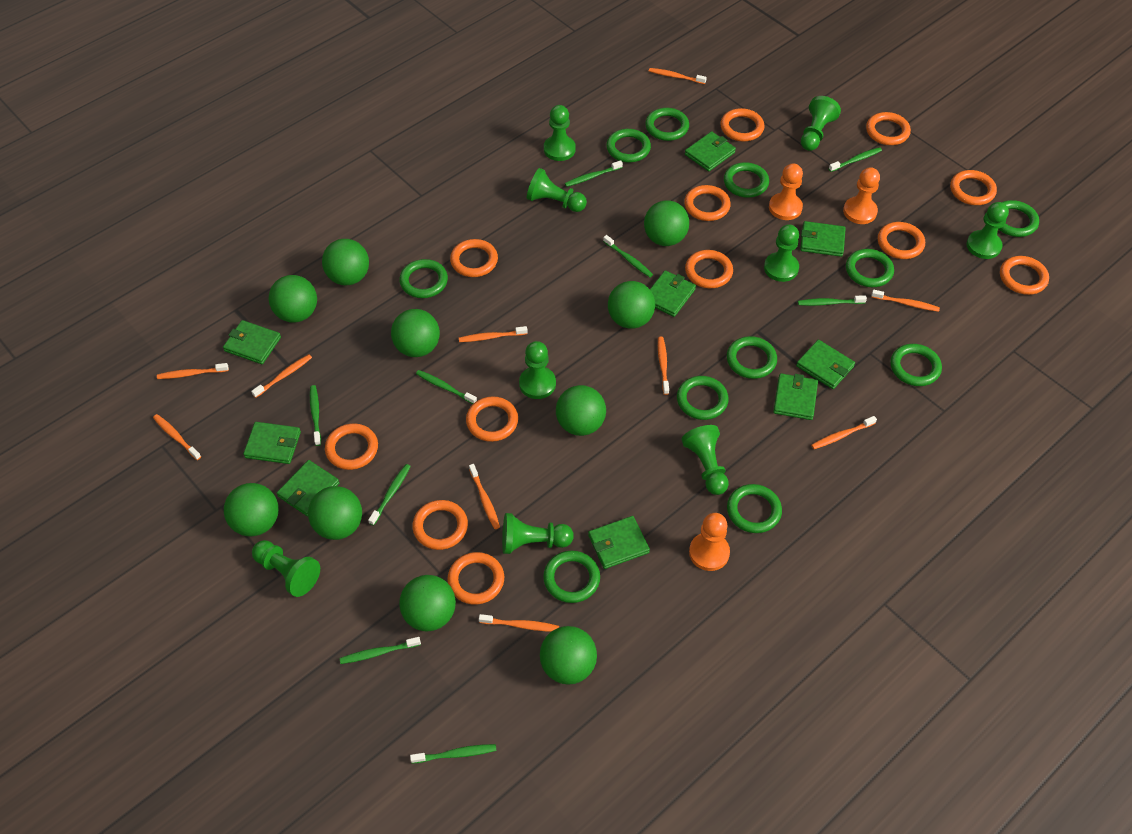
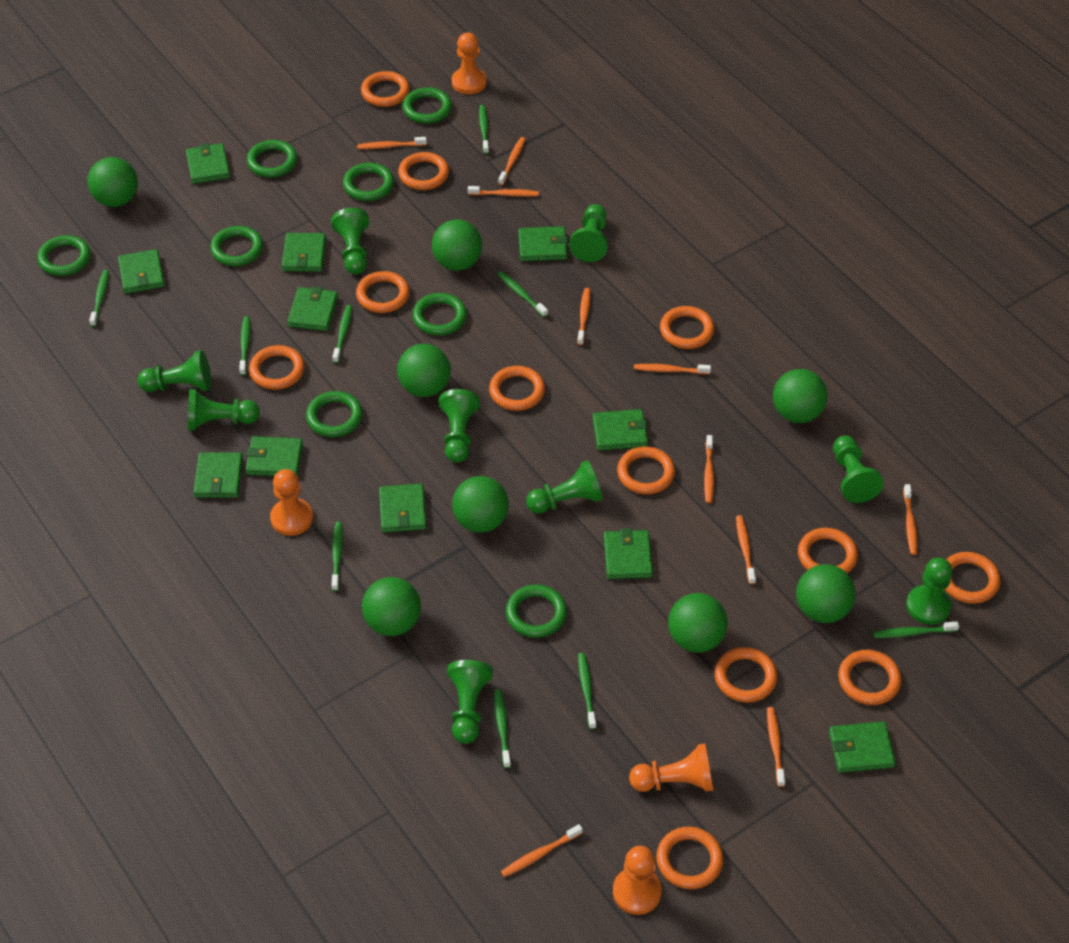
green ball: 10 -> 8
green ring: 11 -> 8
green wallet: 9 -> 11
orange pawn: 3 -> 4

